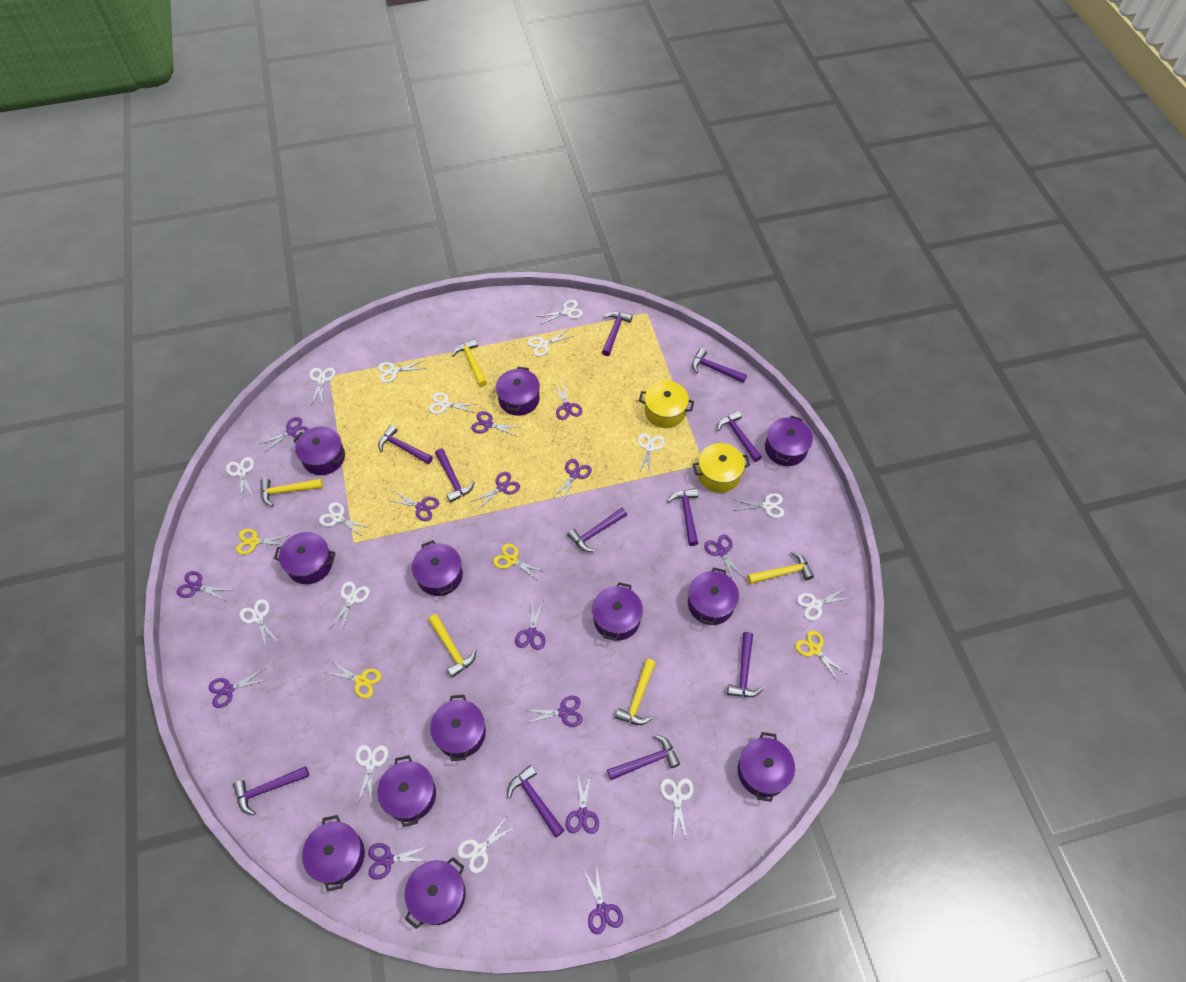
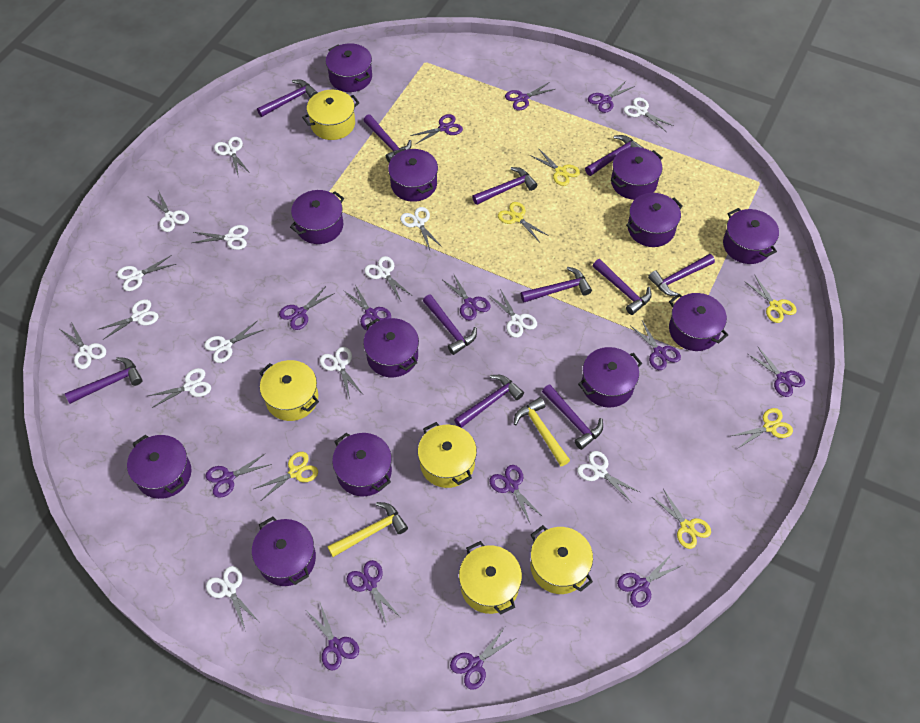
yellow hammer: 5 -> 2
yellow pot: 2 -> 5
yellow scissors: 4 -> 6

